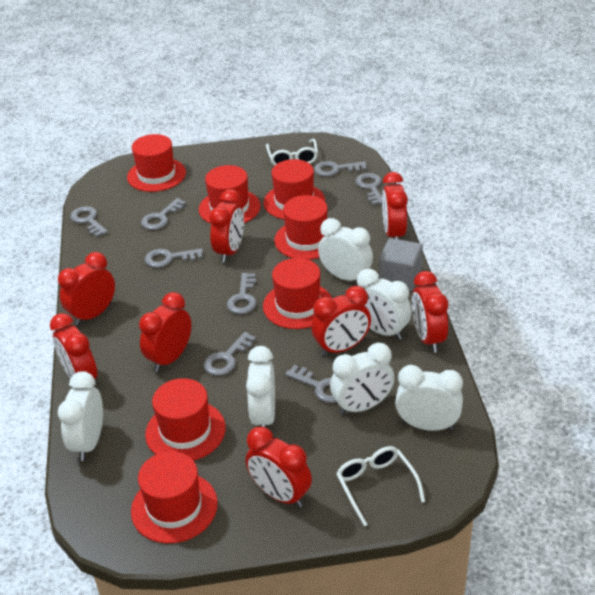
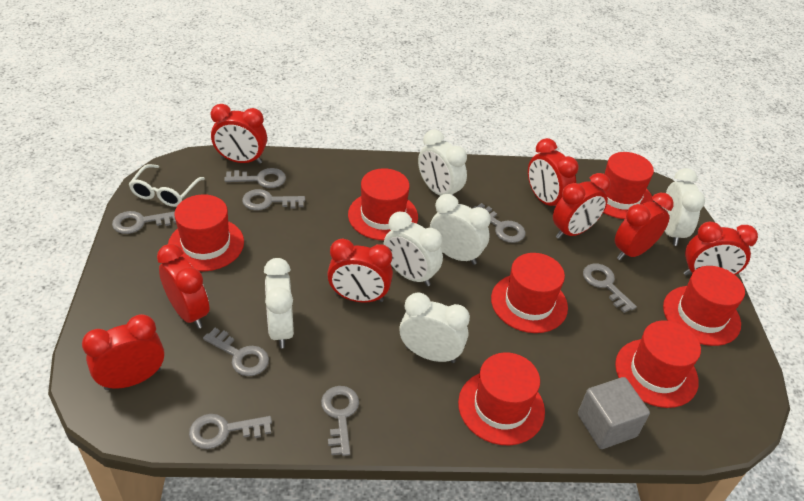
white glasses: 2 -> 1

